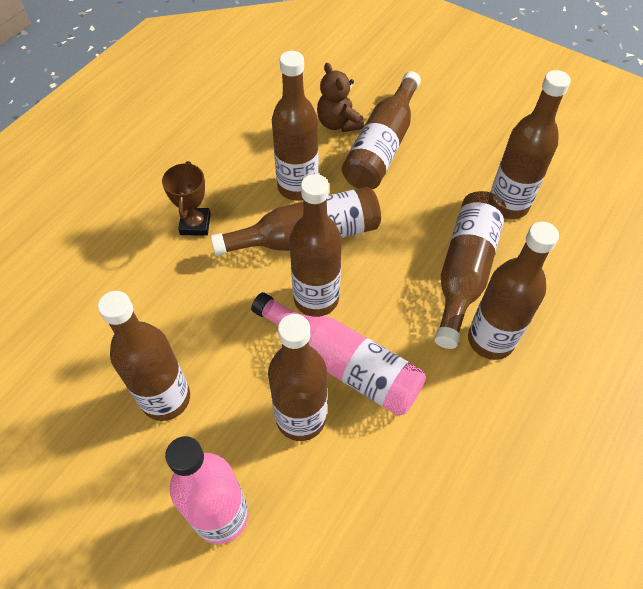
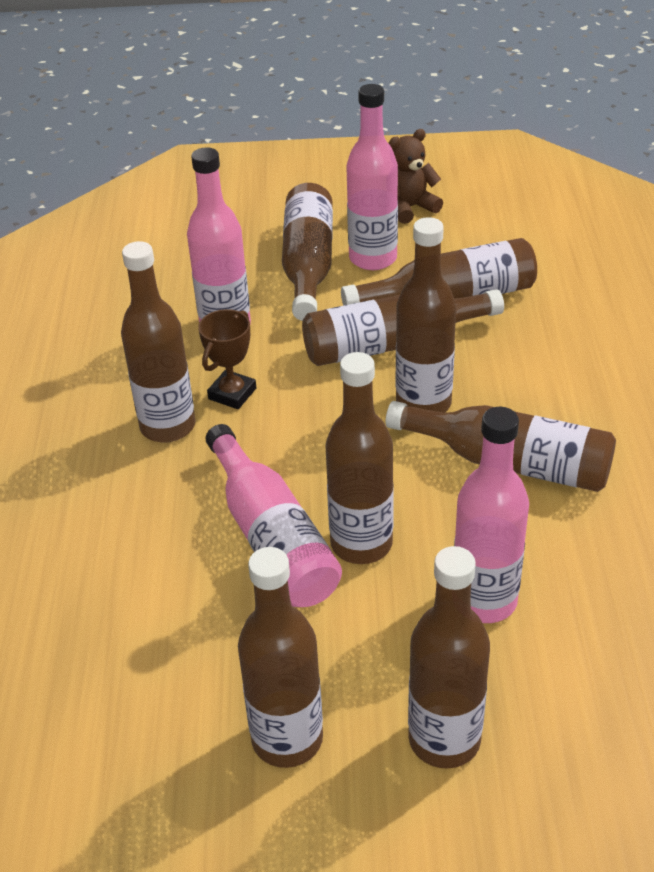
pink bottle: 2 -> 4

